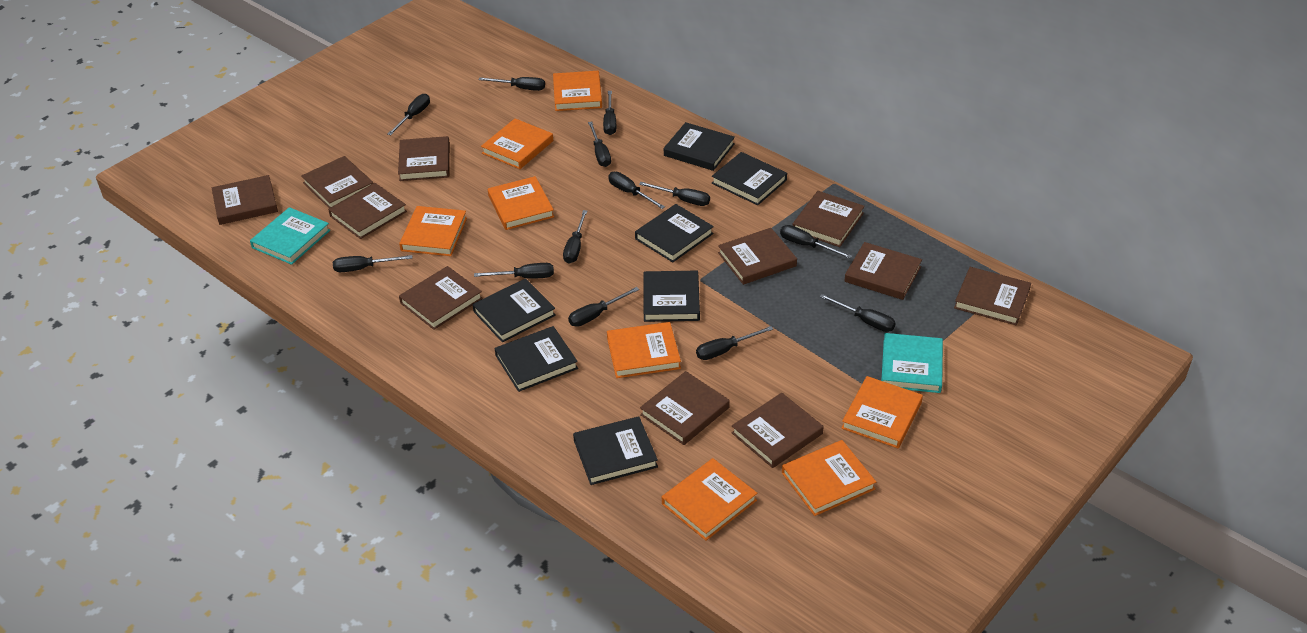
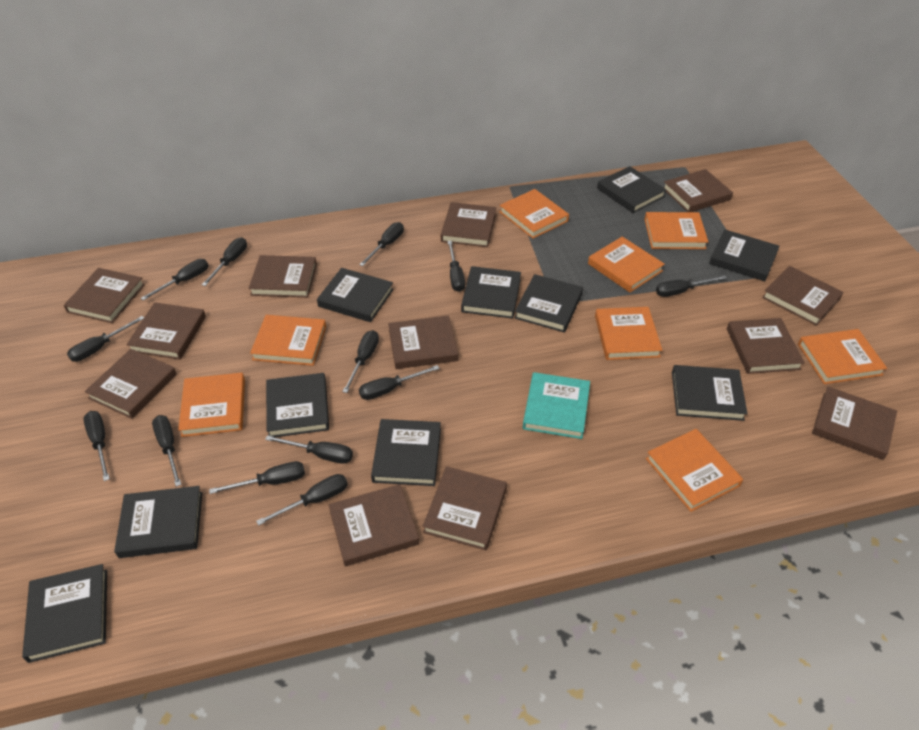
black book: 7 -> 10
brown book: 11 -> 12
turquoise book: 2 -> 1

